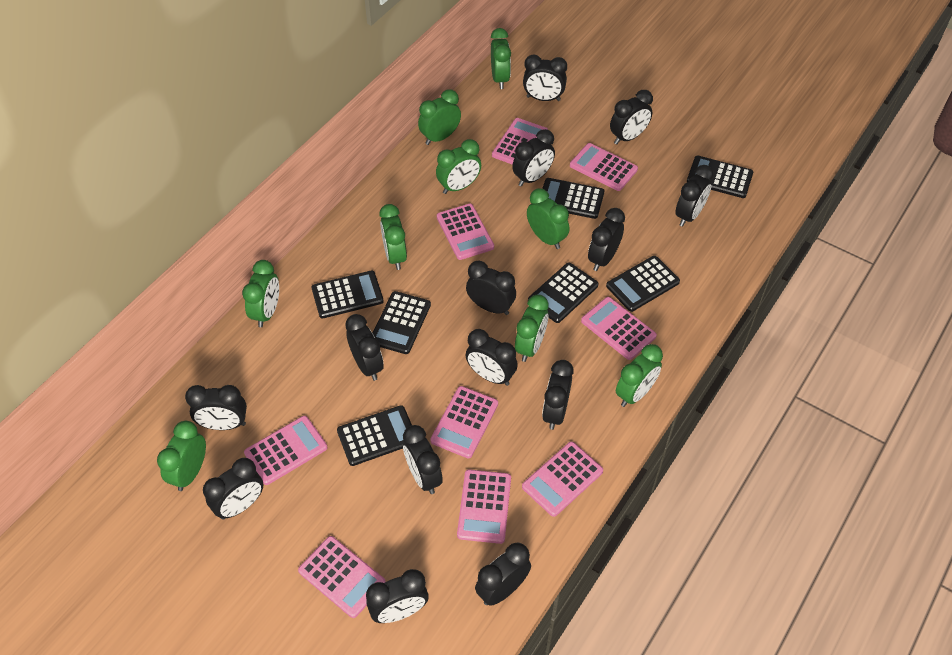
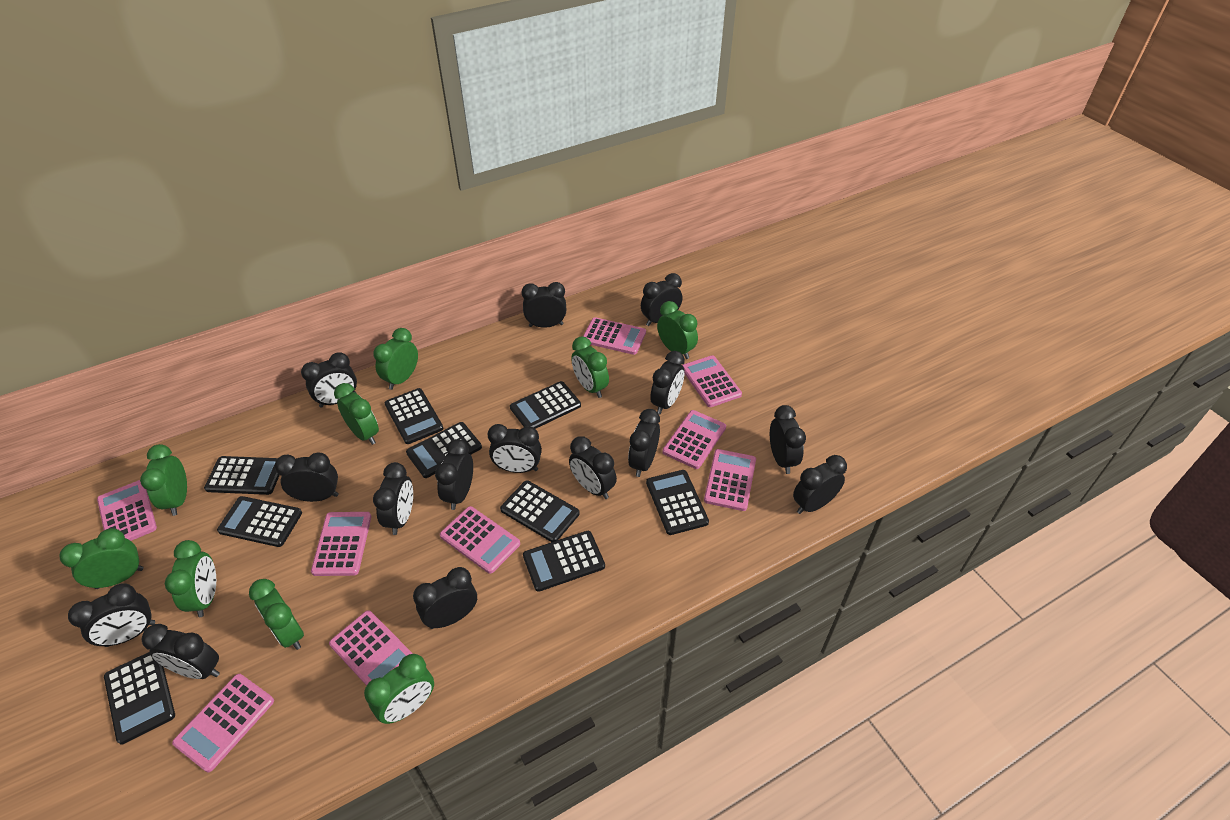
black calculator: 7 -> 9
black clock: 14 -> 15

